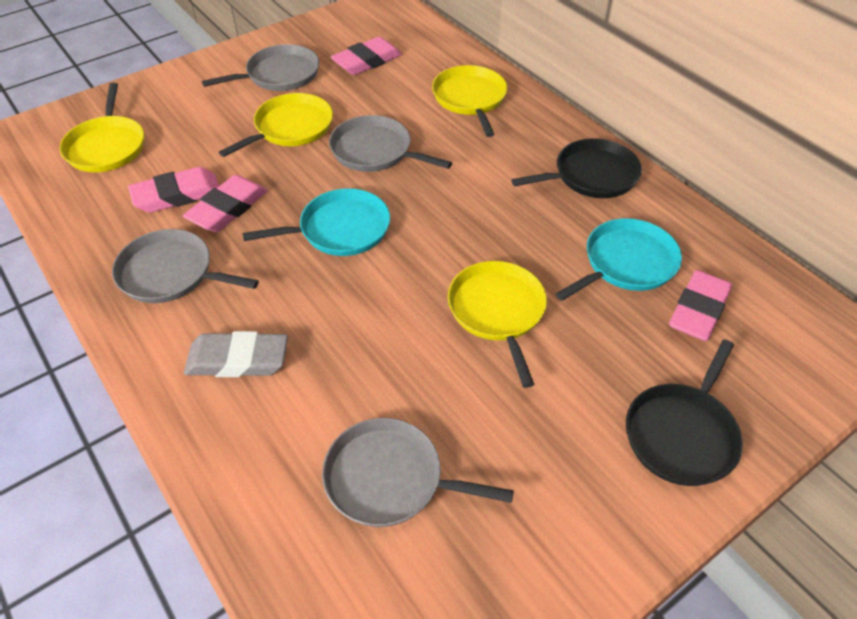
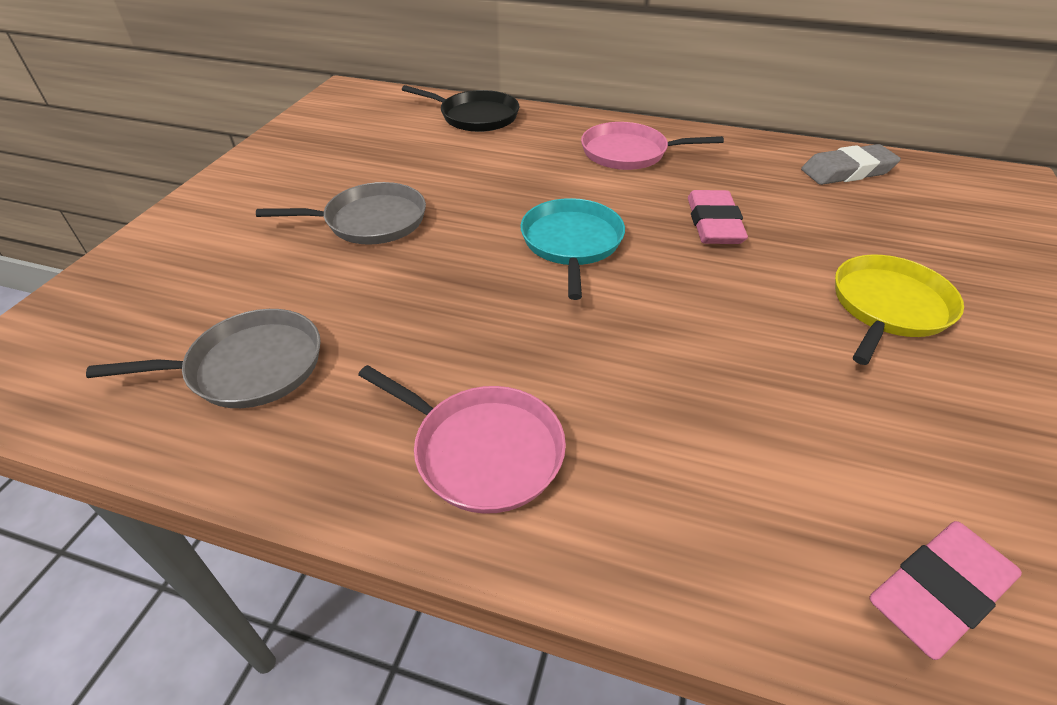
black pan: 2 -> 1
grey pan: 4 -> 2
pink eraser: 4 -> 2
pink pan: 0 -> 2
turquoise pan: 2 -> 1
yellow pan: 4 -> 1

